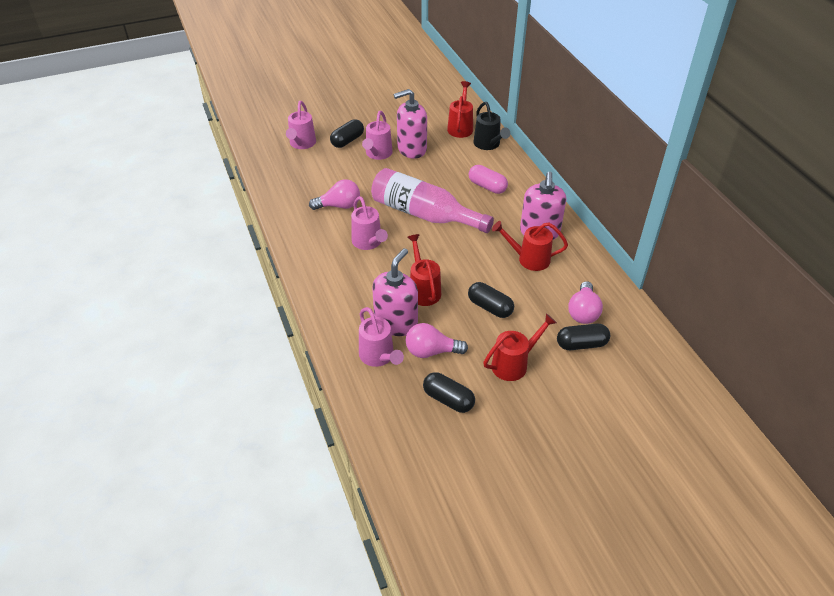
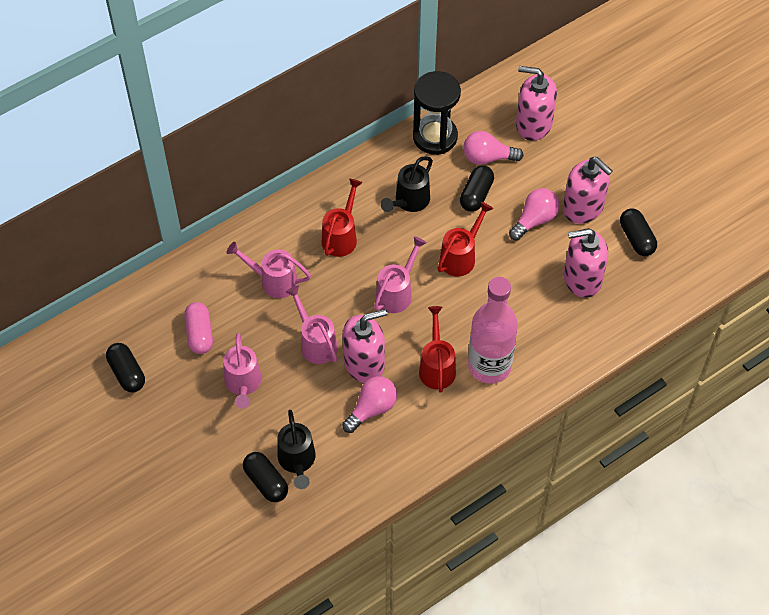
black hourglass: 0 -> 1
black watering can: 1 -> 2
pink soap dispenser: 3 -> 4
red watering can: 4 -> 3

